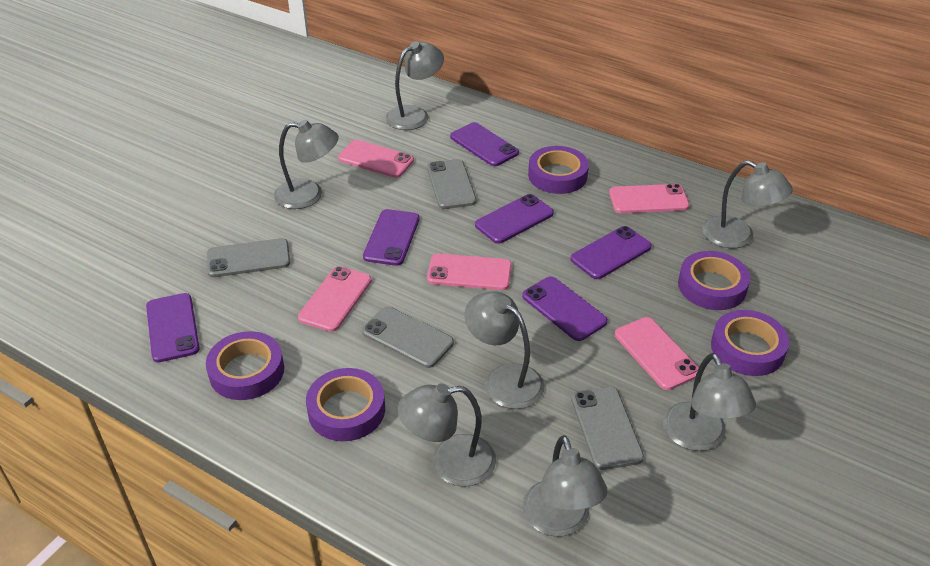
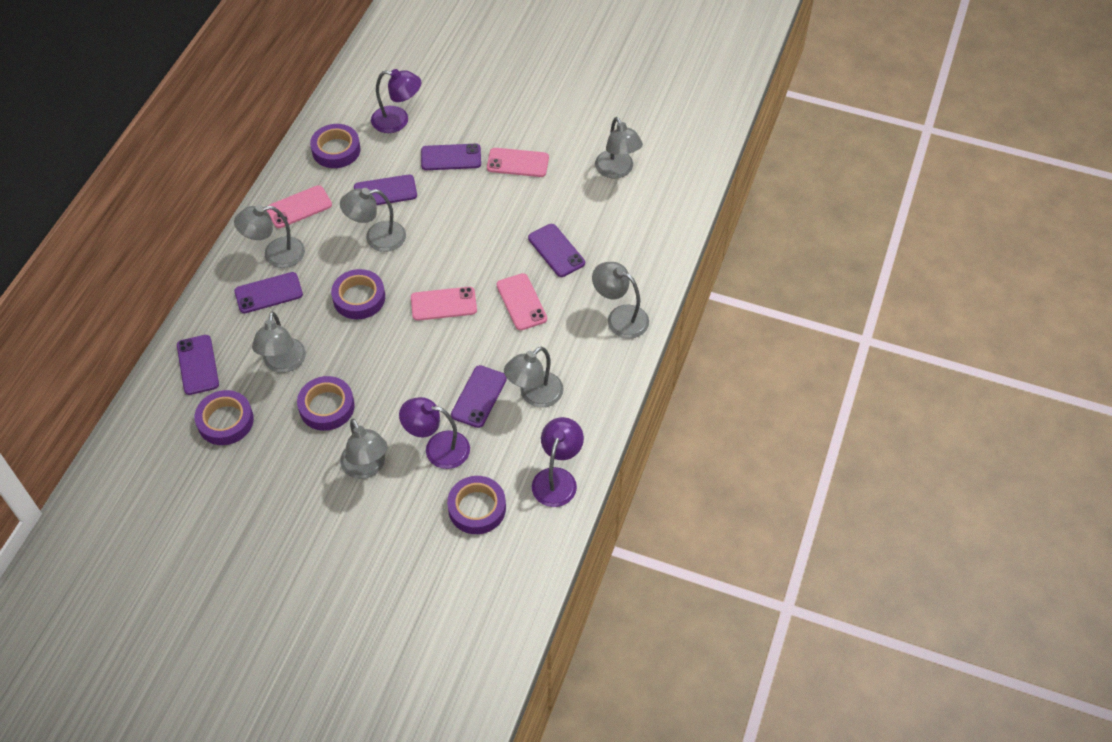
grey phone: 4 -> 0
pink phone: 5 -> 4
purple lamp: 0 -> 3

